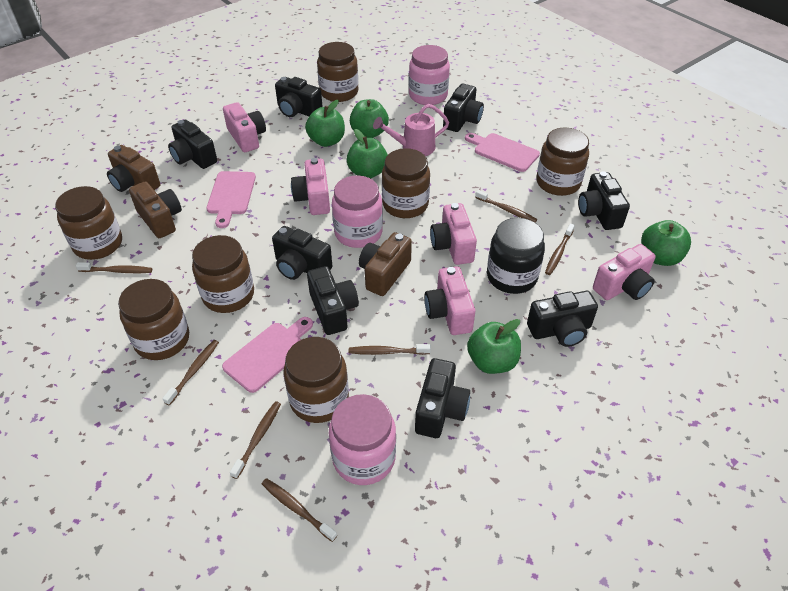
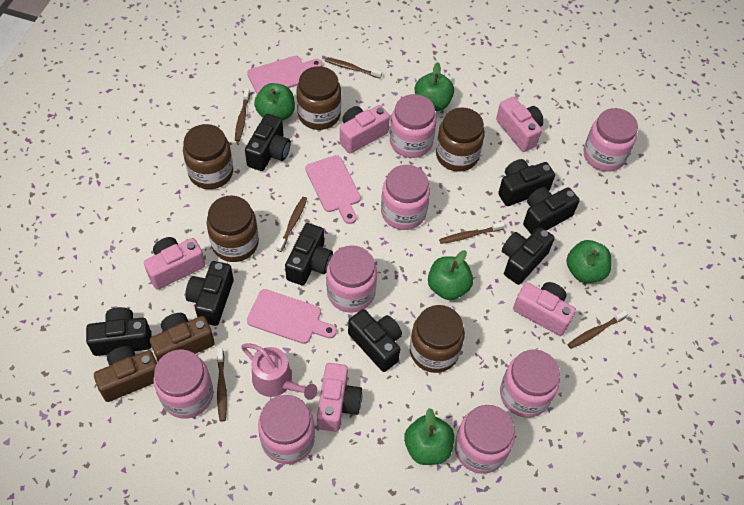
black jar: 1 -> 0
brown camera: 3 -> 2
brown jar: 7 -> 5
brown toothbrush: 7 -> 6
pink jar: 3 -> 8

